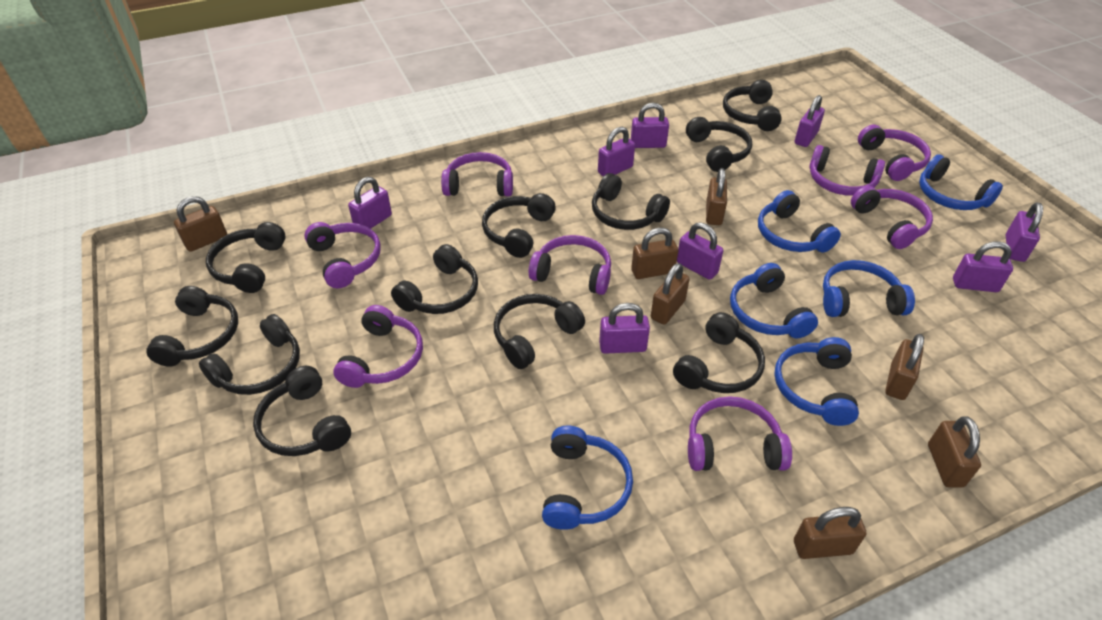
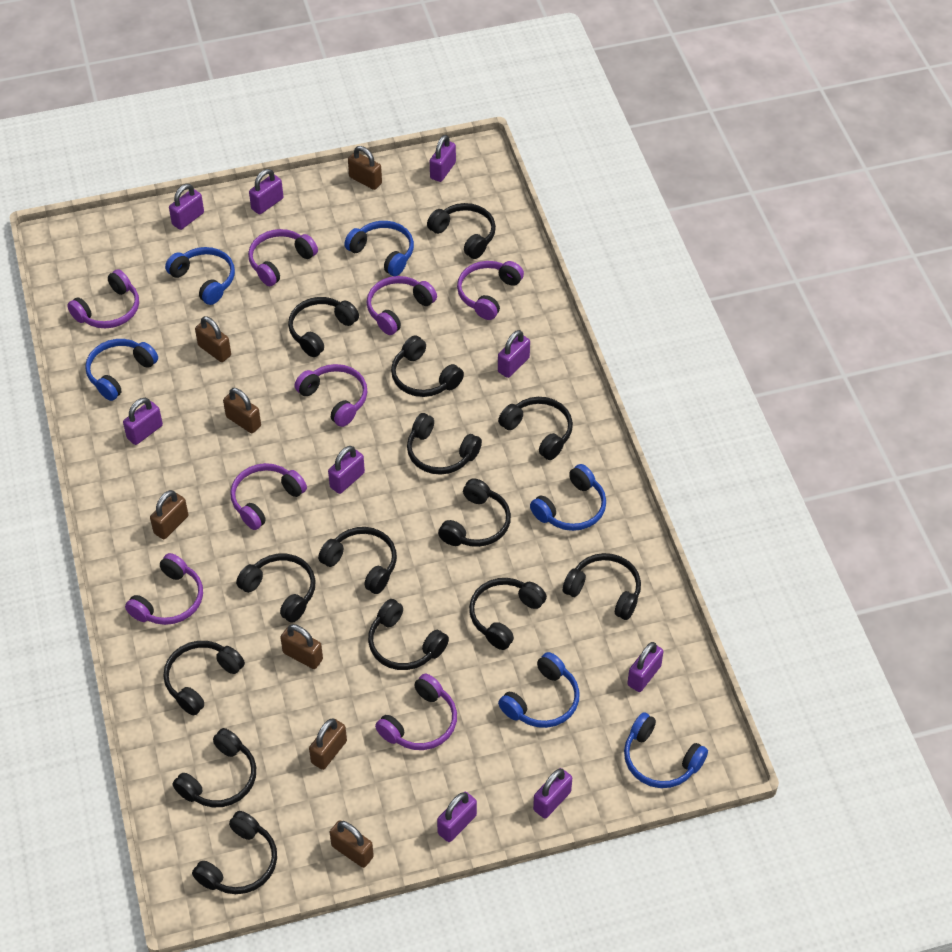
black headphones: 11 -> 14
purple padlock: 8 -> 9

